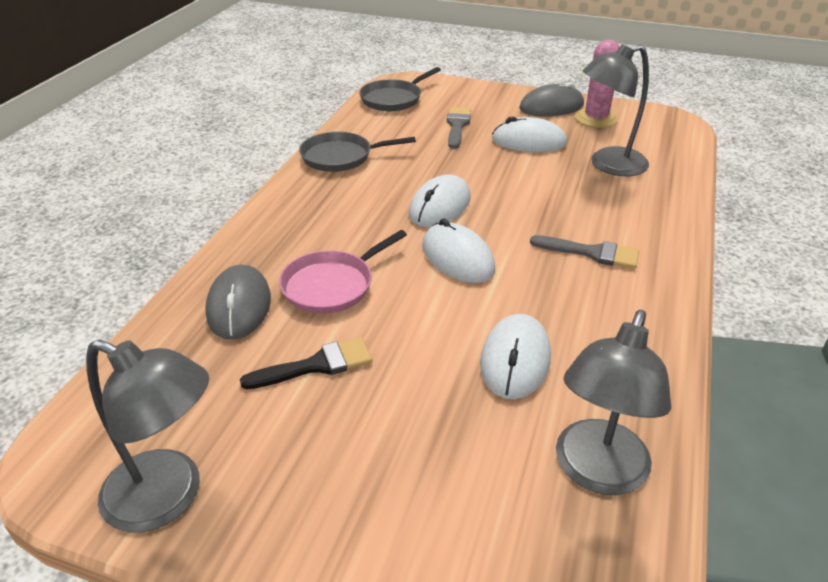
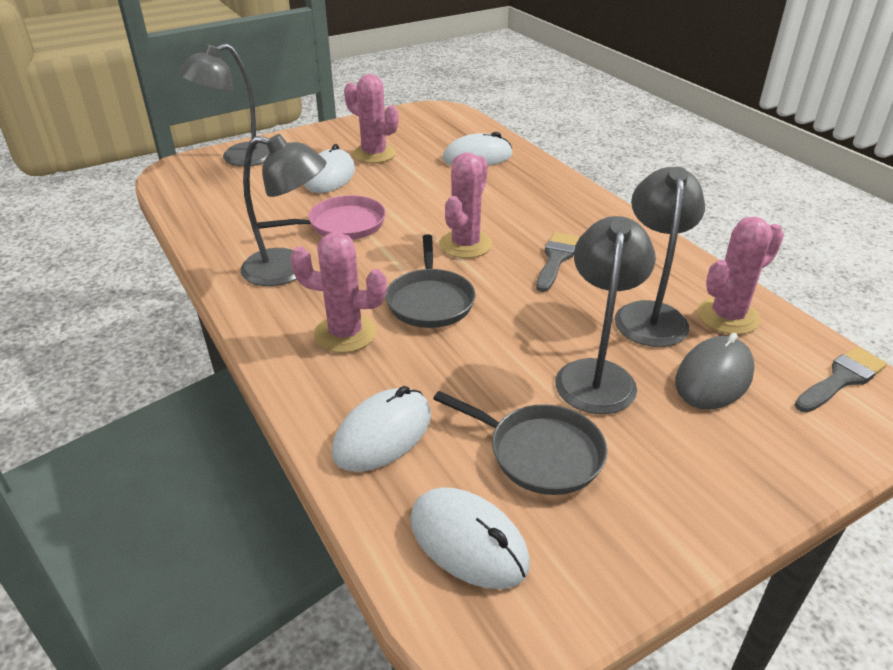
black brush: 1 -> 0
grey lamp: 3 -> 4
grey mouse: 2 -> 1
pink cactus: 1 -> 4

